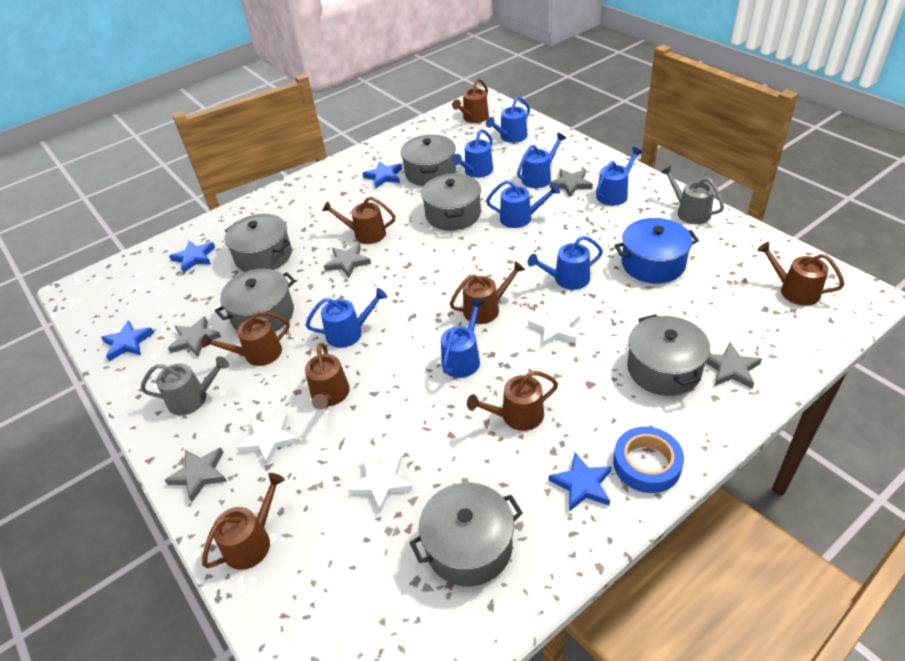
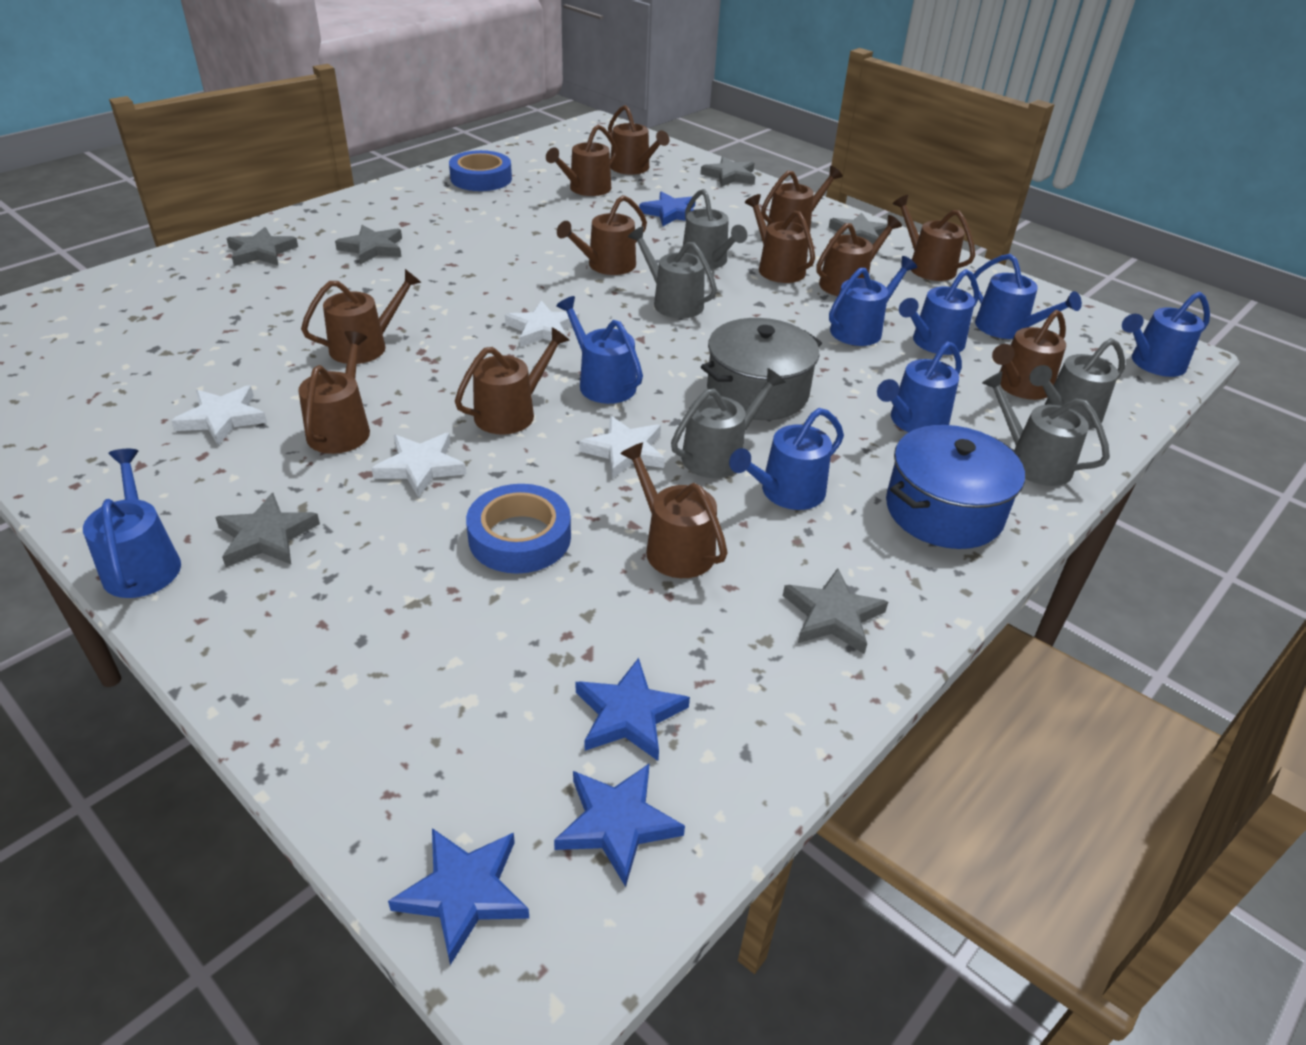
blue tape: 1 -> 2
brown watering can: 8 -> 12
grey pot: 6 -> 1
grey star: 5 -> 6
grey watering can: 2 -> 5
white star: 3 -> 4

